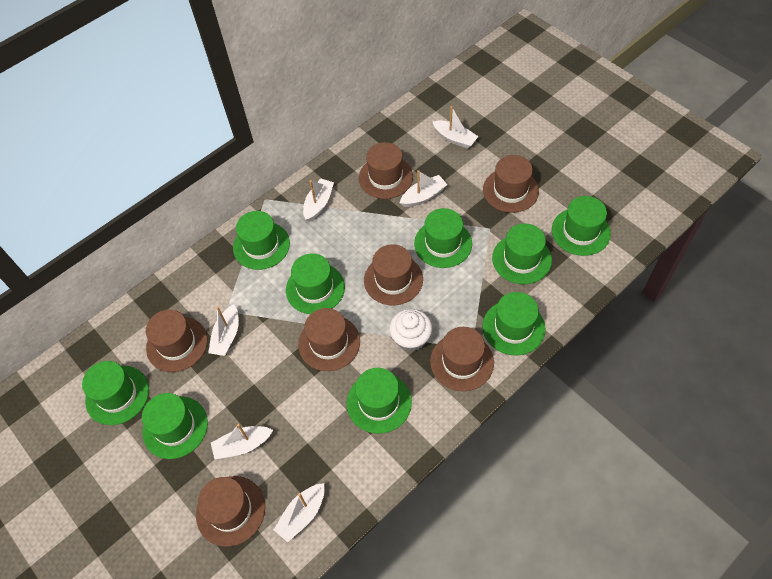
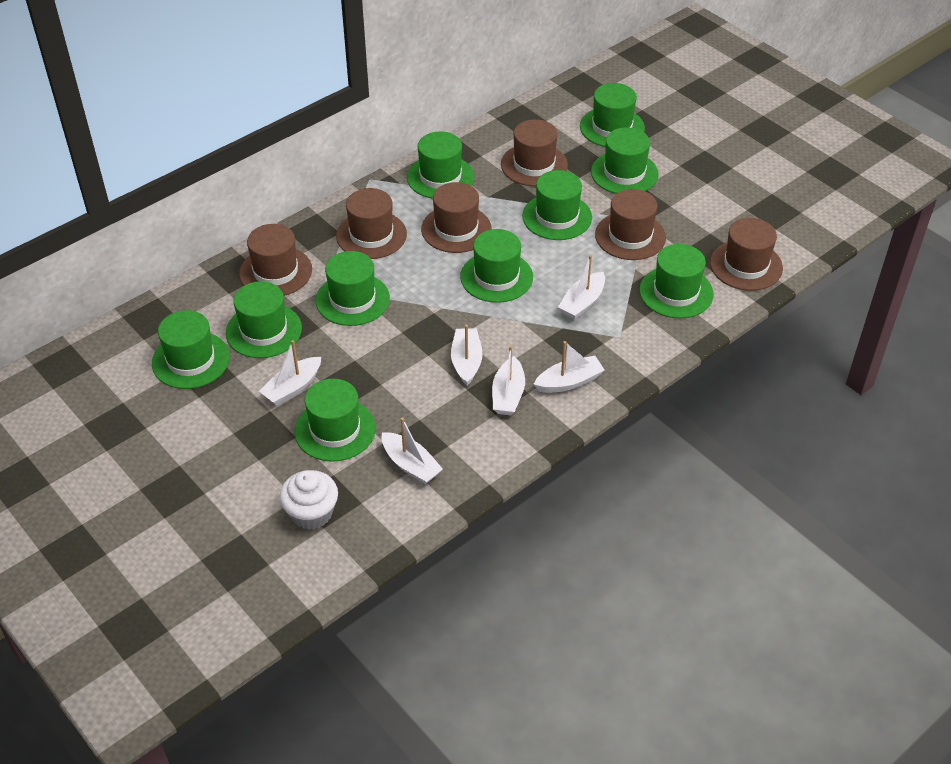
brown hat: 7 -> 6
green hat: 9 -> 10

